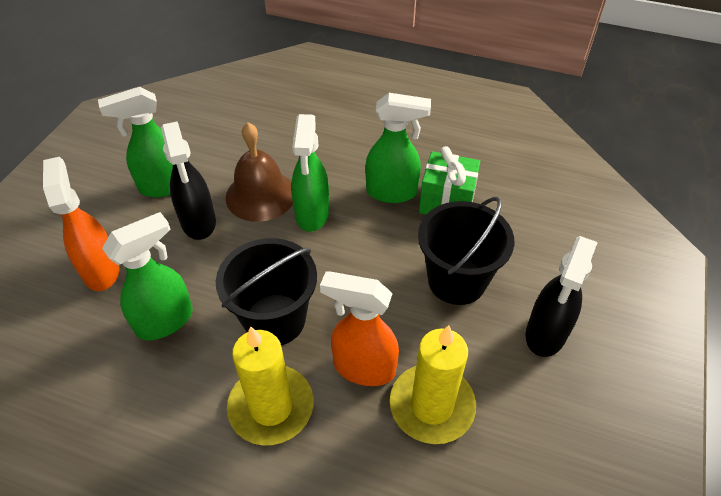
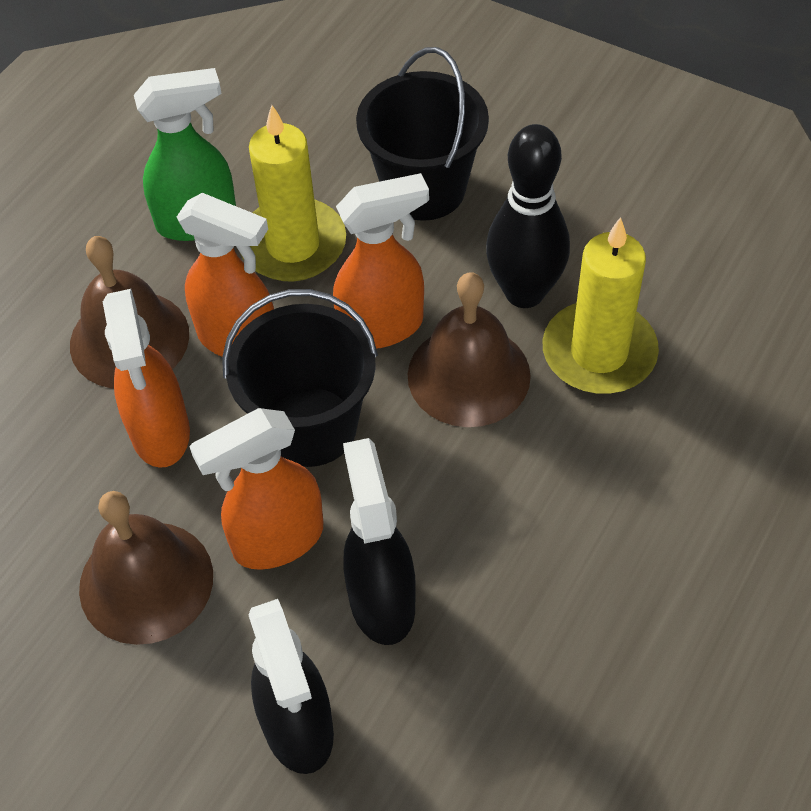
black bowling pin: 0 -> 1
brown bell: 1 -> 3
green gift: 1 -> 0
green spray bottle: 4 -> 1
orange spray bottle: 2 -> 4

